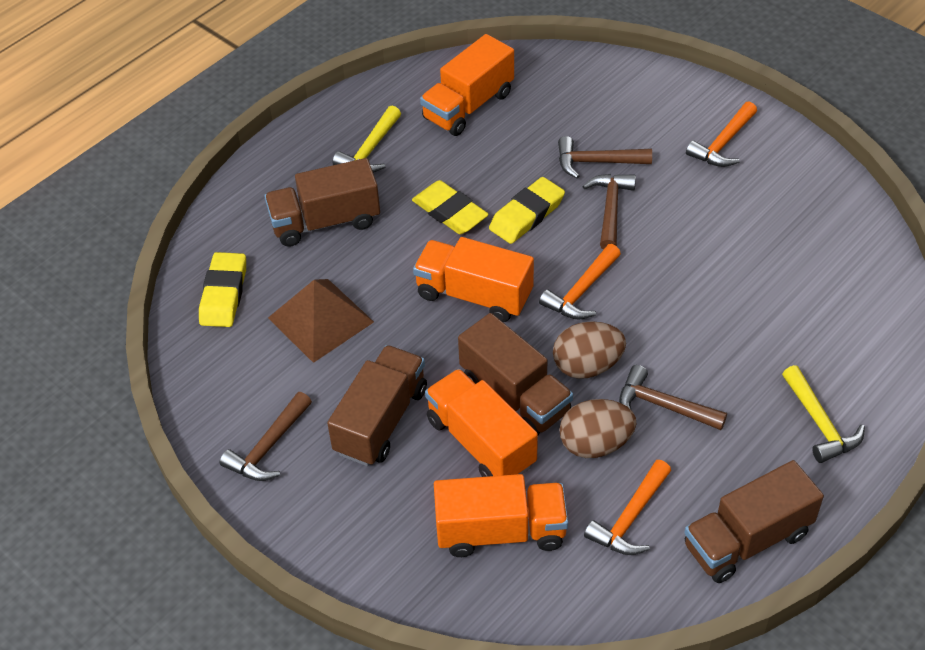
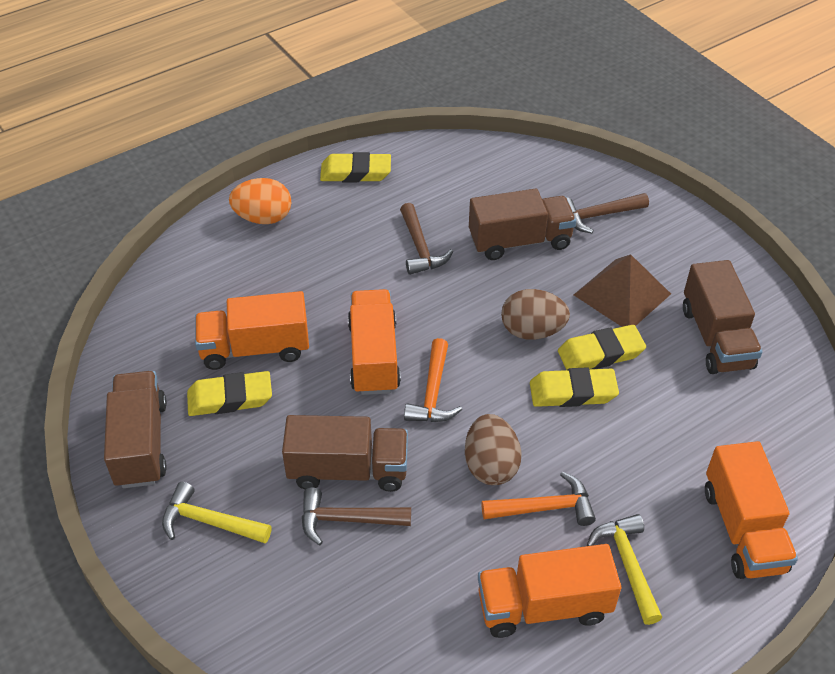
brown hammer: 4 -> 3
orange egg: 0 -> 1
orange hammer: 3 -> 2
yellow eraser: 3 -> 4

